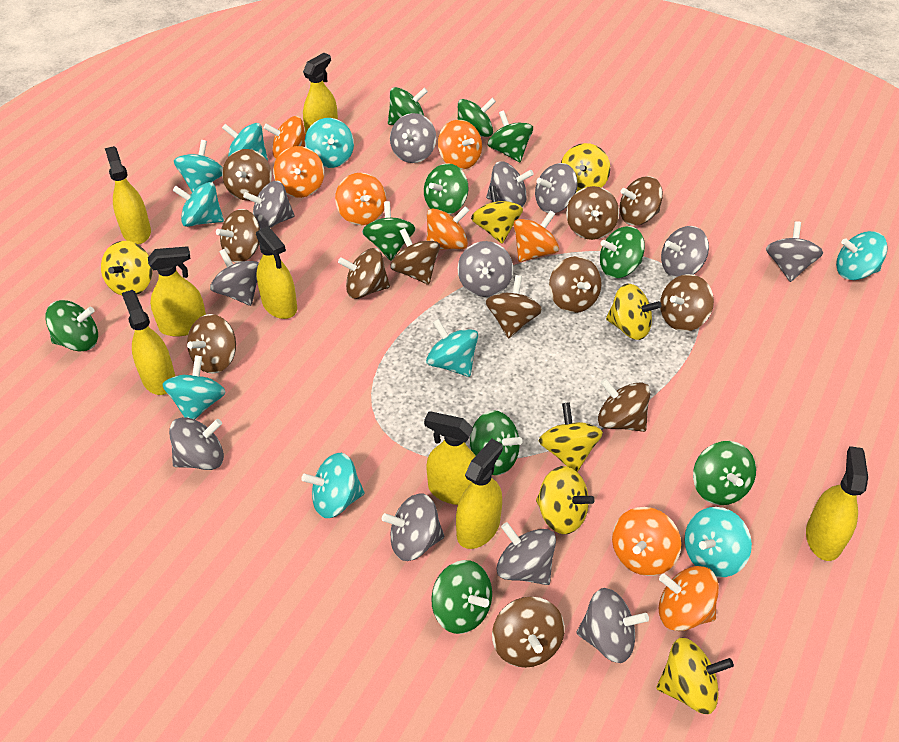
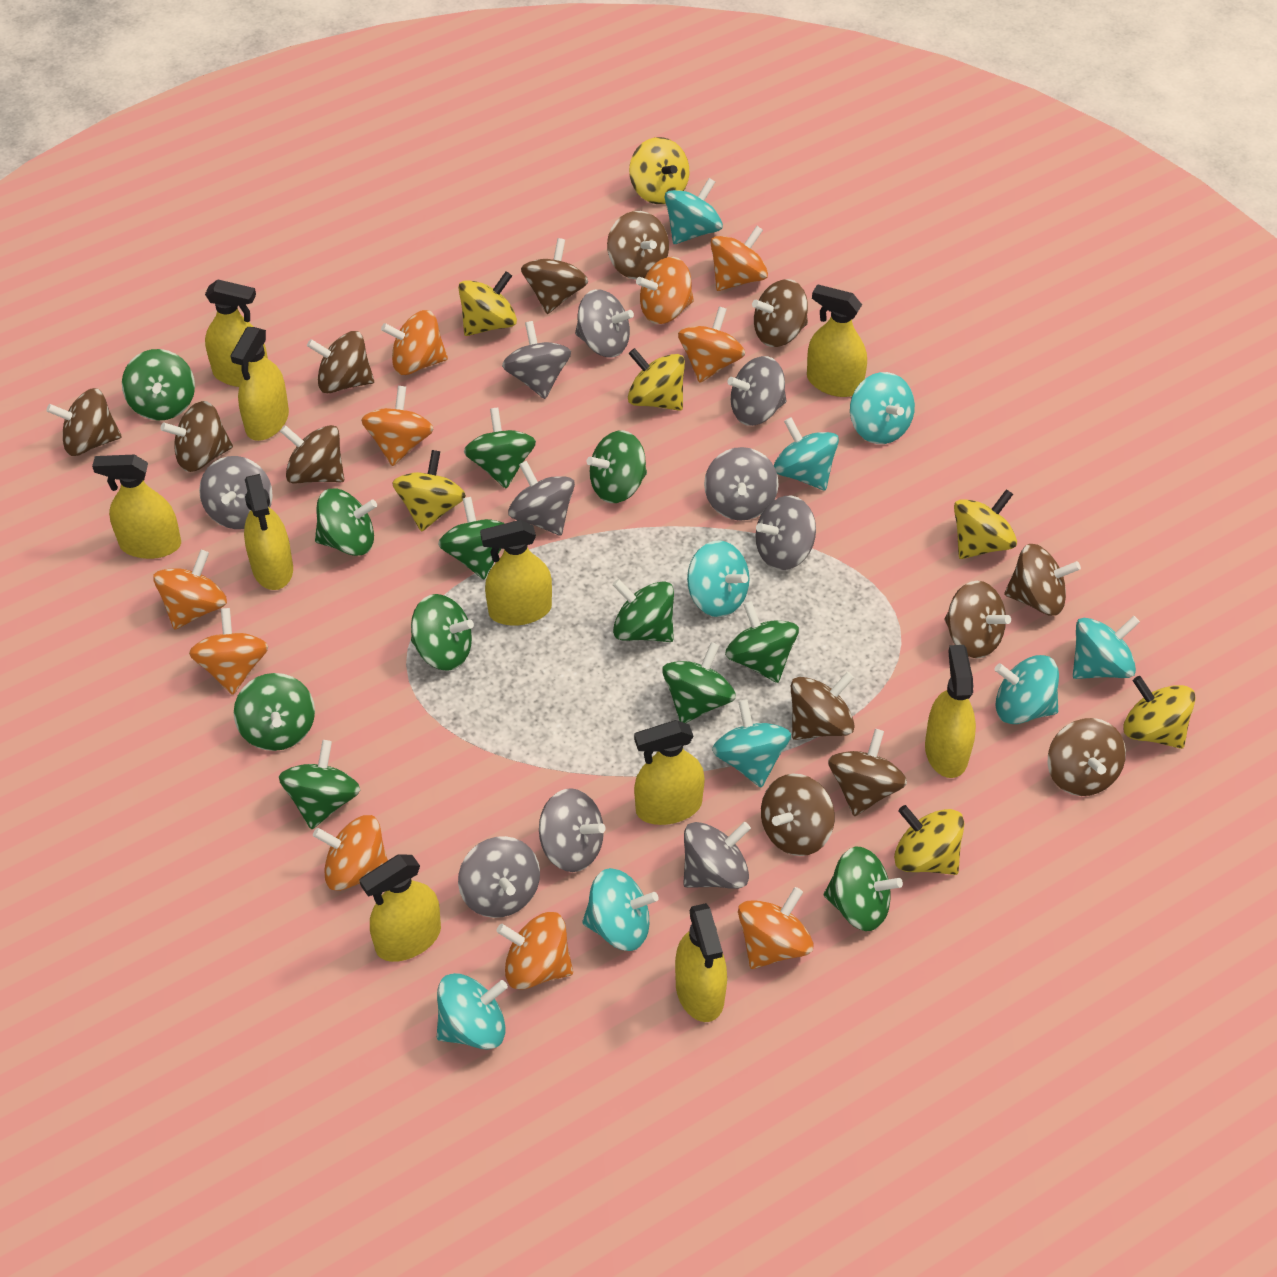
brown spinning top: 12 -> 13
green spinning top: 10 -> 12
grey spinning top: 12 -> 10
orange spinning top: 8 -> 10
yellow spray bottle: 8 -> 10

